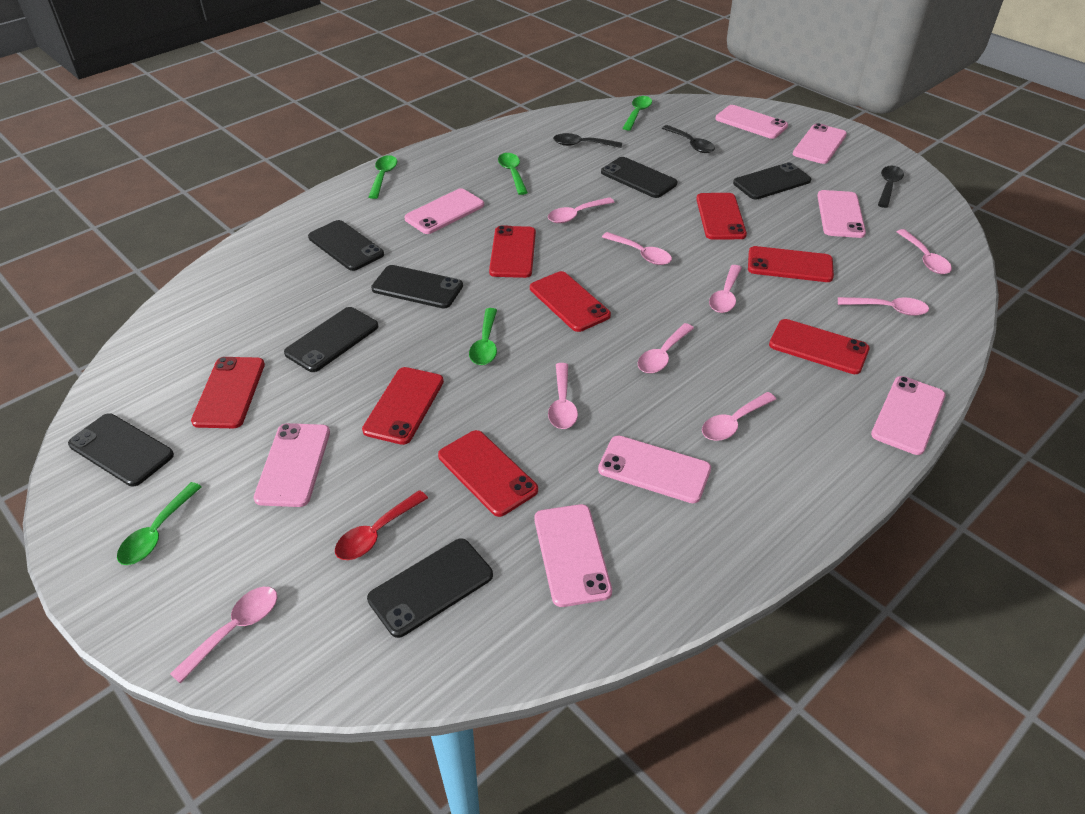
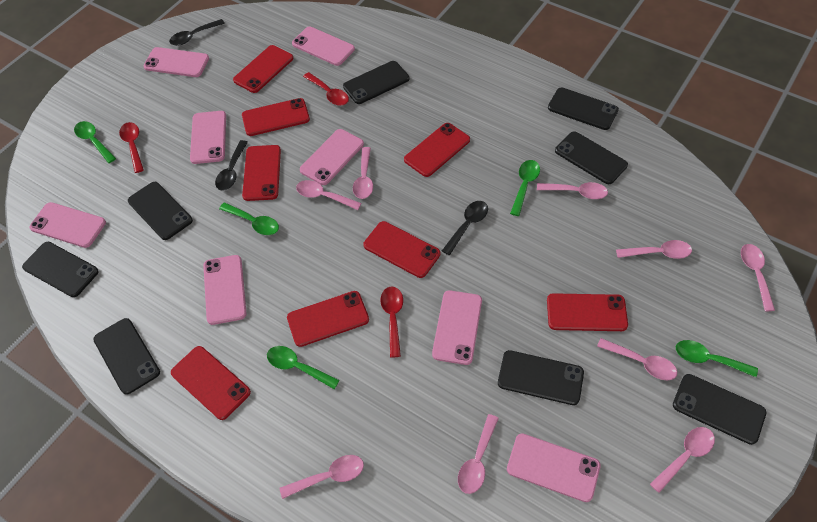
black phone: 7 -> 8
red spoon: 1 -> 3

